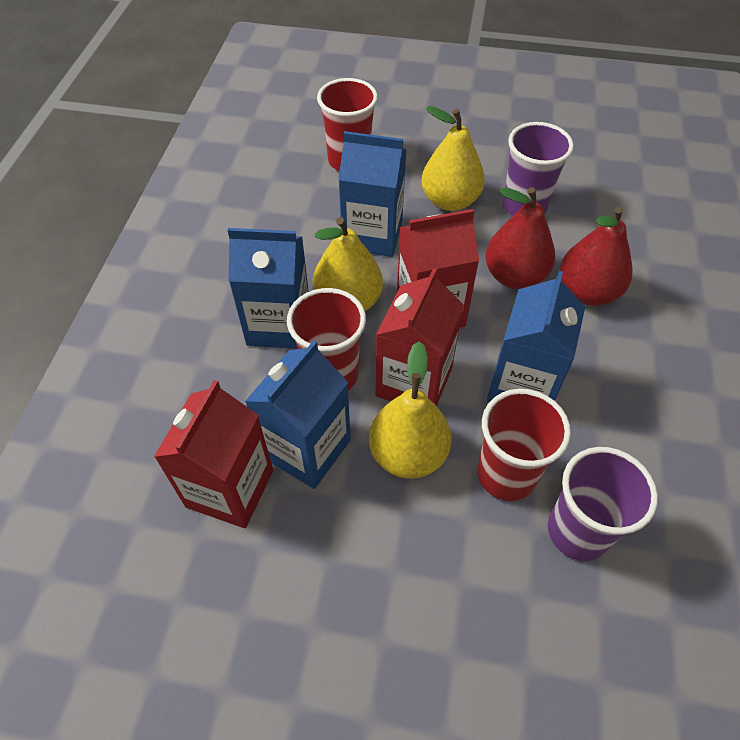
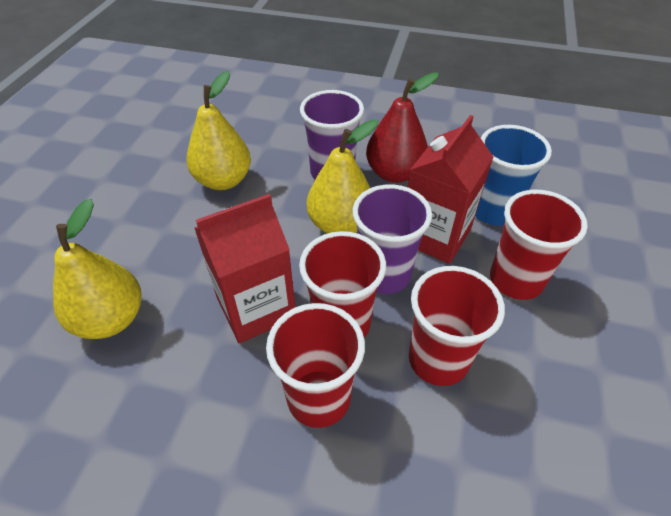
blue carton: 4 -> 0
blue cup: 0 -> 1
red carton: 3 -> 2
red cup: 3 -> 4
red pear: 2 -> 1

